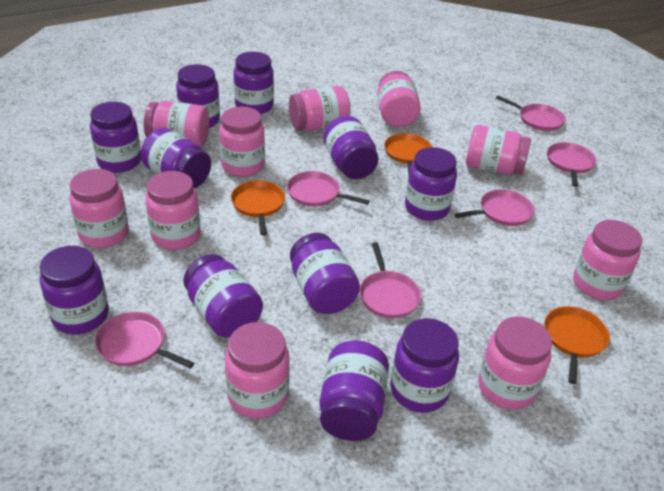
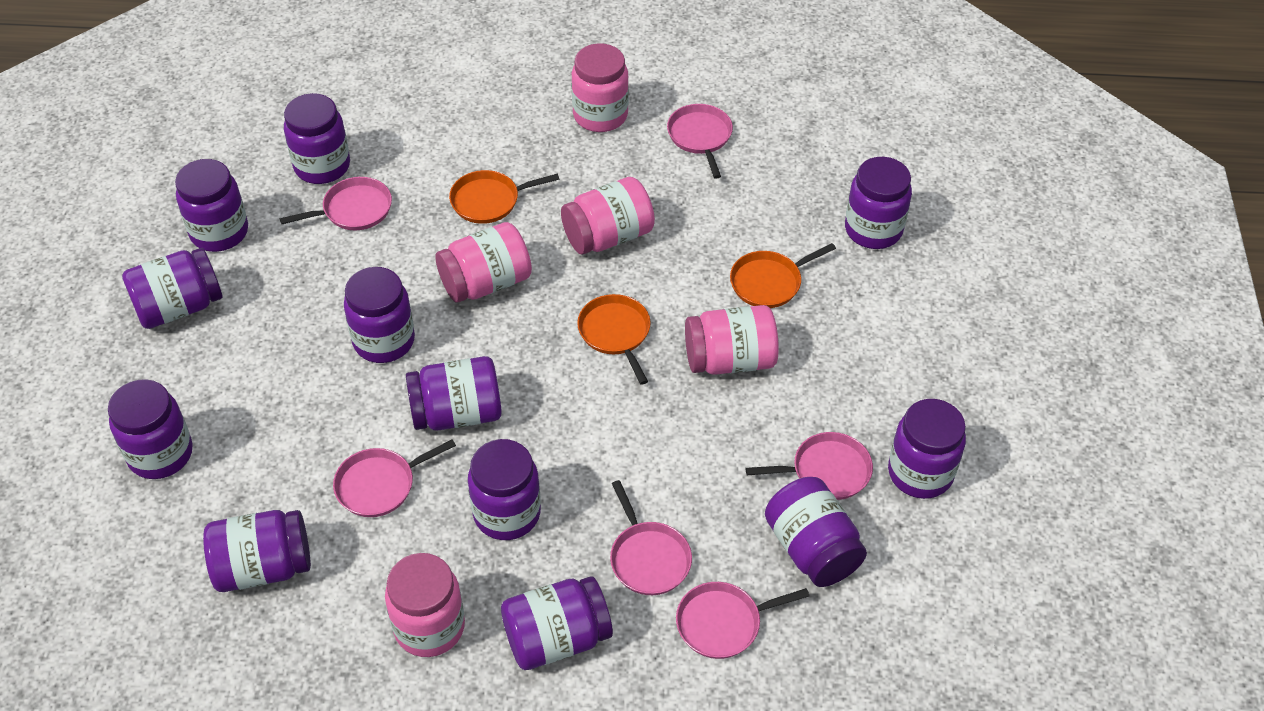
pink jar: 10 -> 5
purple jar: 11 -> 12

